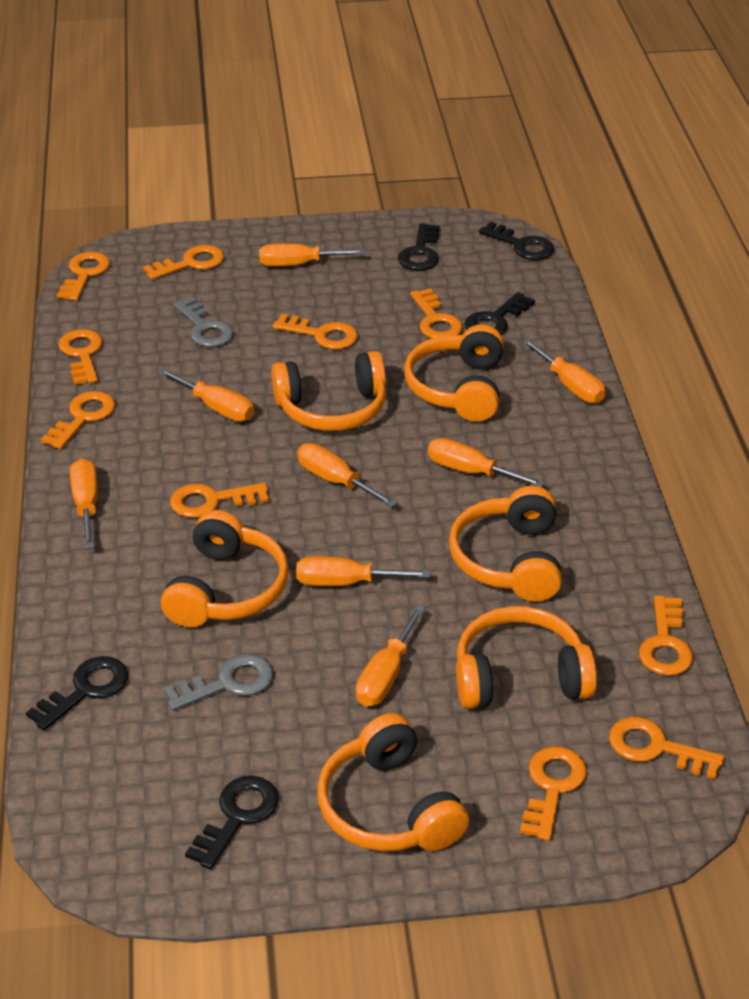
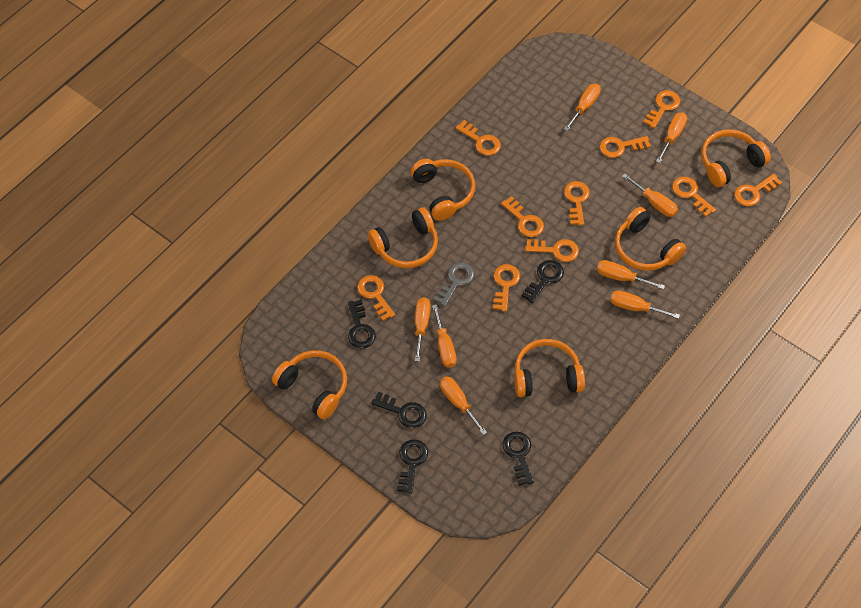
grey key: 2 -> 1

